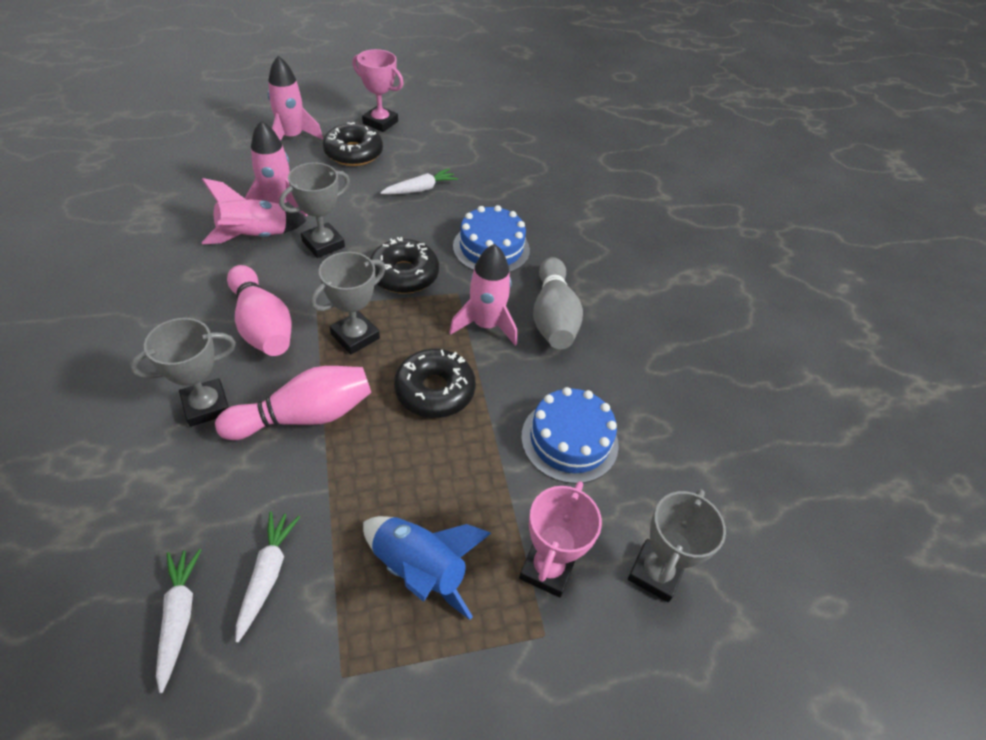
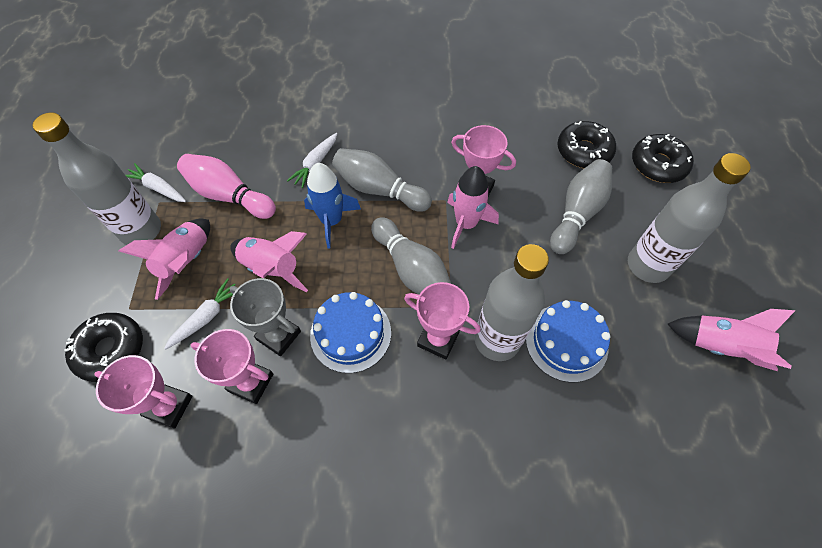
grey bottle: 0 -> 3
grey bowling pin: 1 -> 3
grey trophy: 4 -> 1
pink bowling pin: 2 -> 1
pink trophy: 2 -> 4

